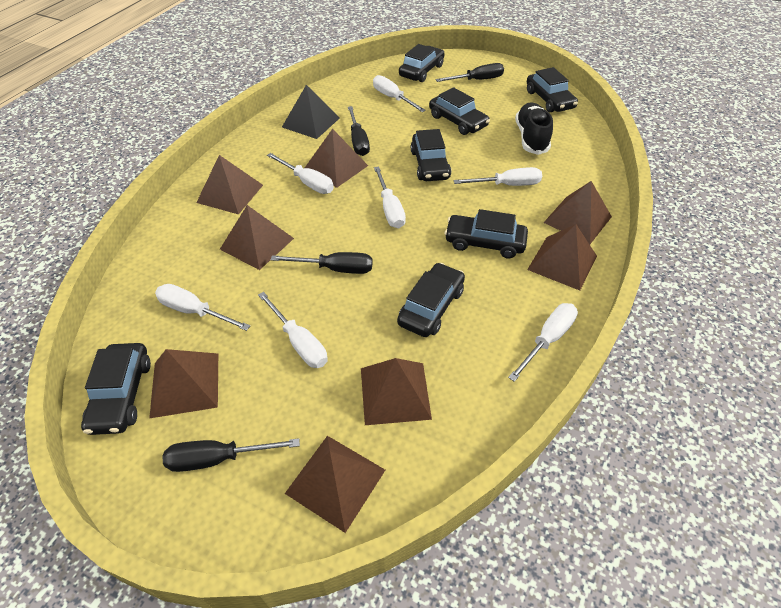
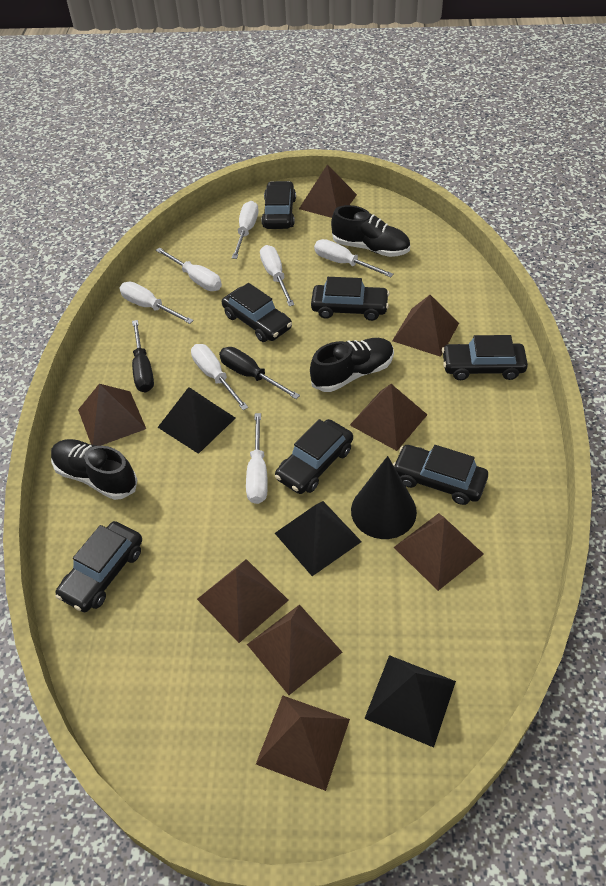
black cone: 0 -> 1
black pyramid: 1 -> 3
black screwdriver: 4 -> 2
black shoe: 1 -> 3

